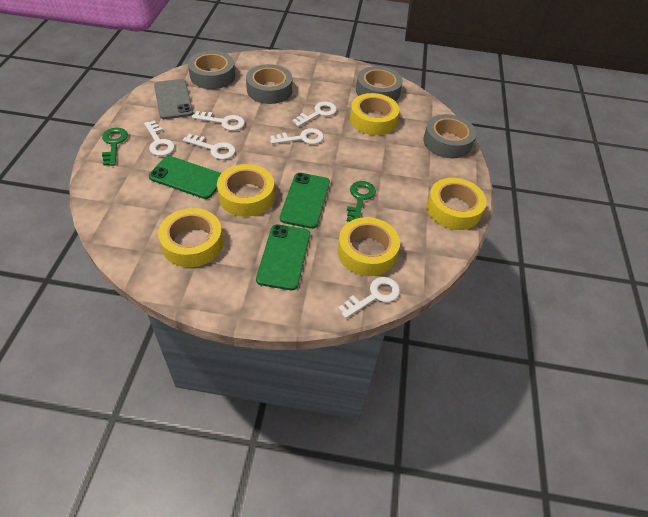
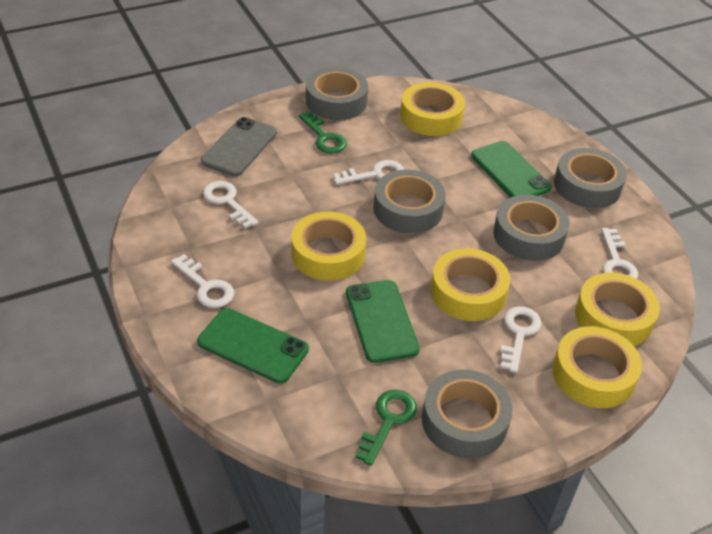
grey tape: 4 -> 5
white key: 6 -> 5

